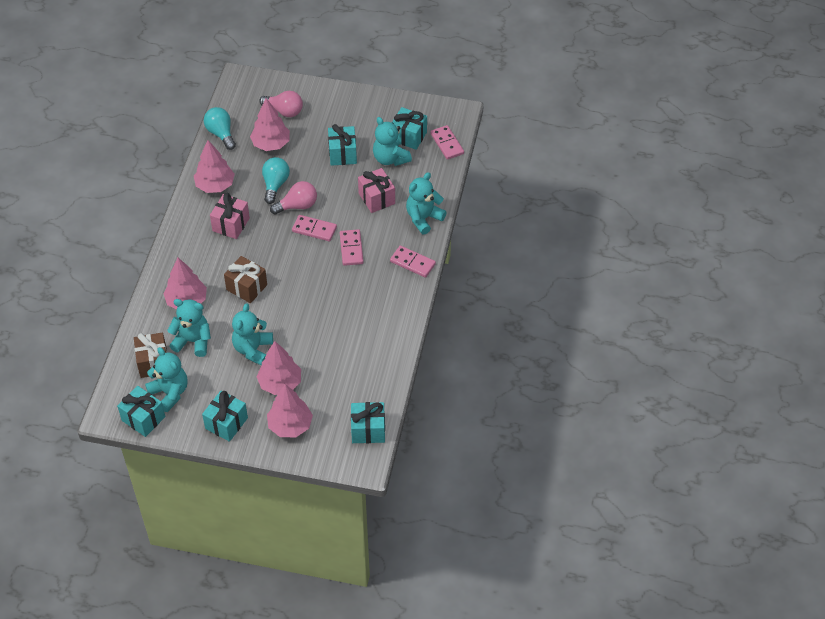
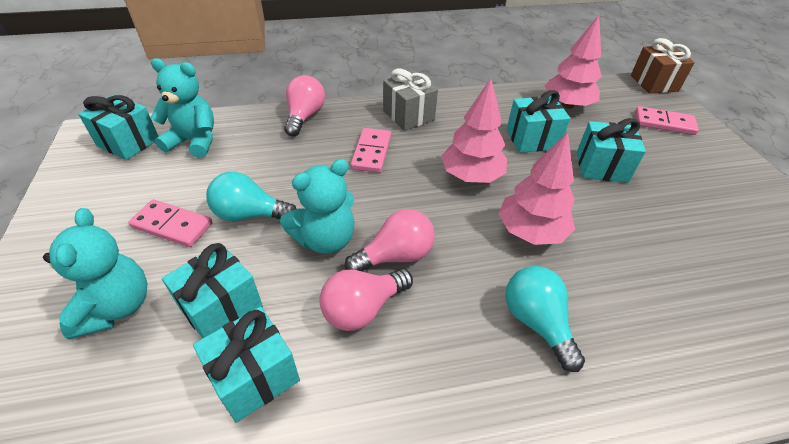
brown gift: 2 -> 1
grey gift: 0 -> 1
pink domino: 4 -> 3
pink gift: 2 -> 0
pink light bulb: 2 -> 3
pink tree: 5 -> 3
turquoise teddy bear: 5 -> 3

